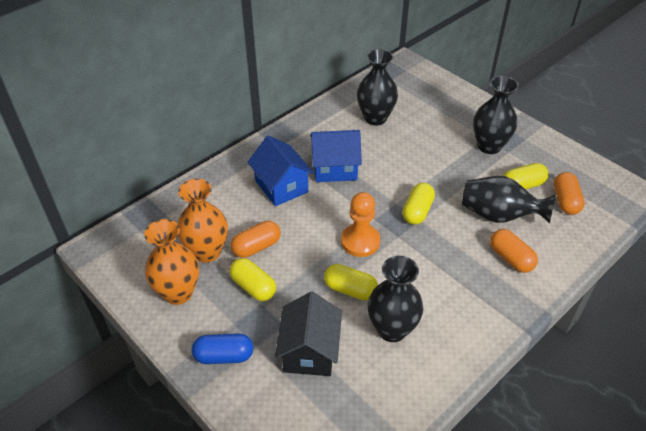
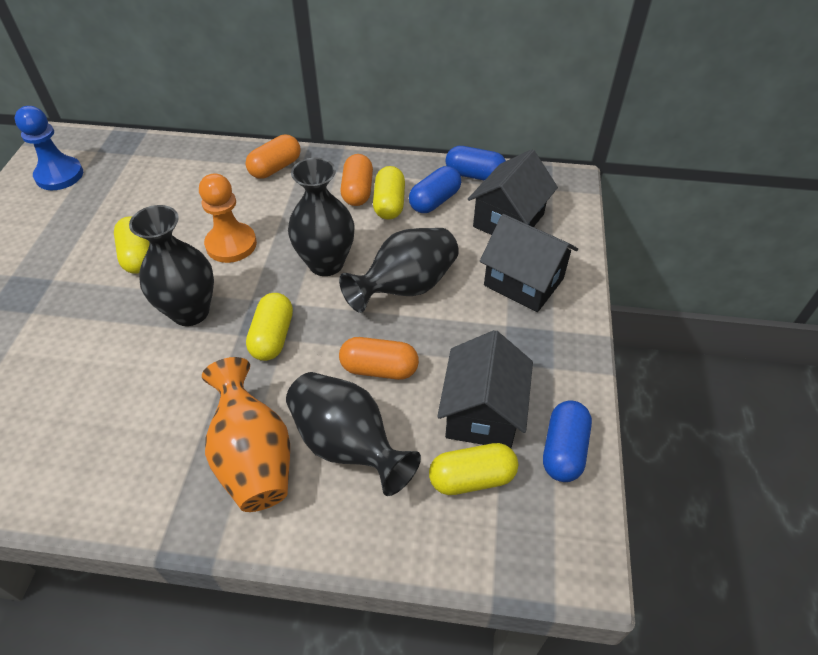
black house: 1 -> 3
blue capsule: 1 -> 3
blue house: 2 -> 0
blue pawn: 0 -> 1
orange vase: 2 -> 1

